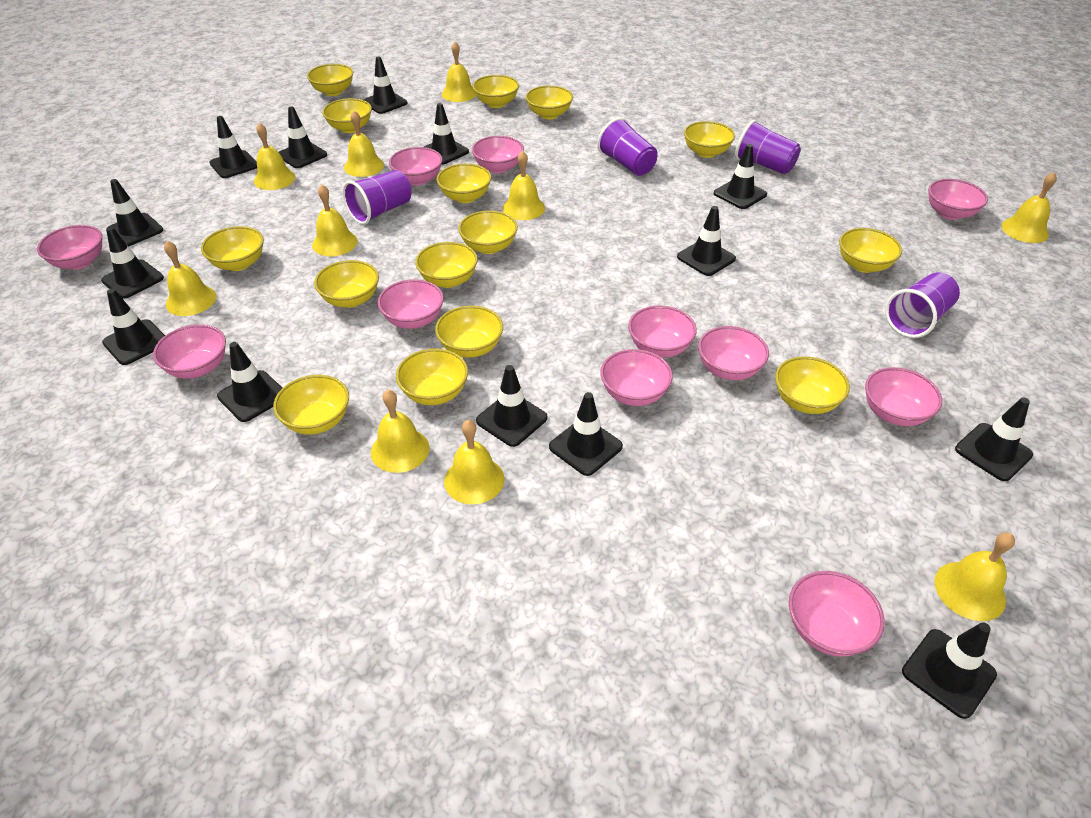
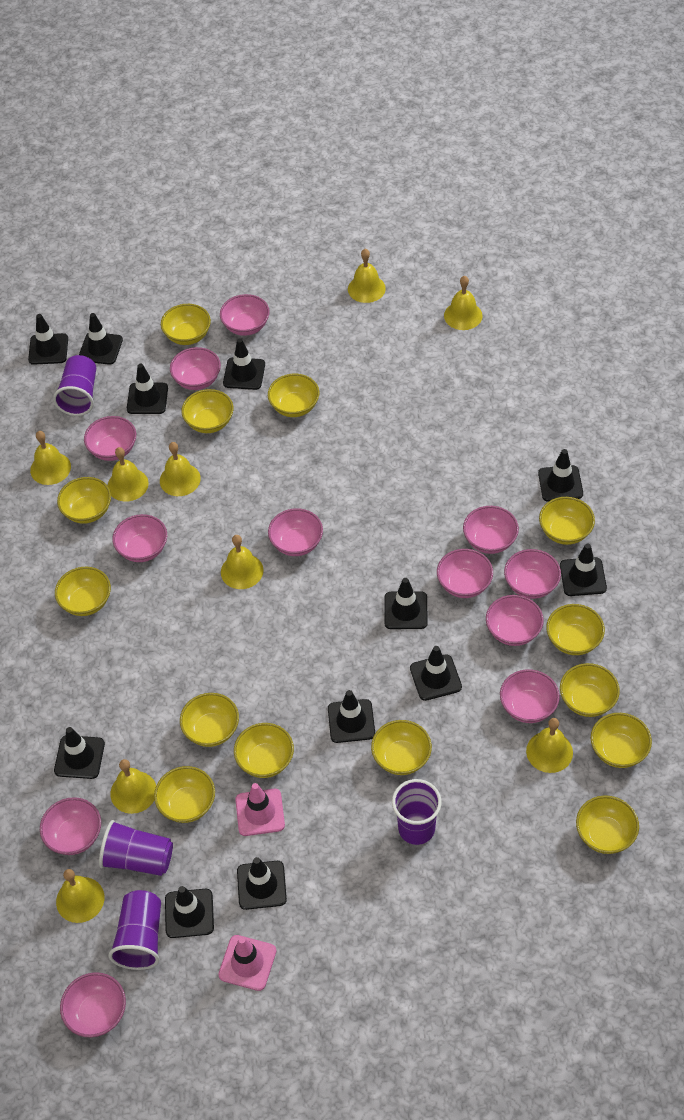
black traffic cone: 14 -> 12
pink bowl: 11 -> 12
pink traffic cone: 0 -> 2
yellow bell: 10 -> 9
yellow bowl: 15 -> 14

